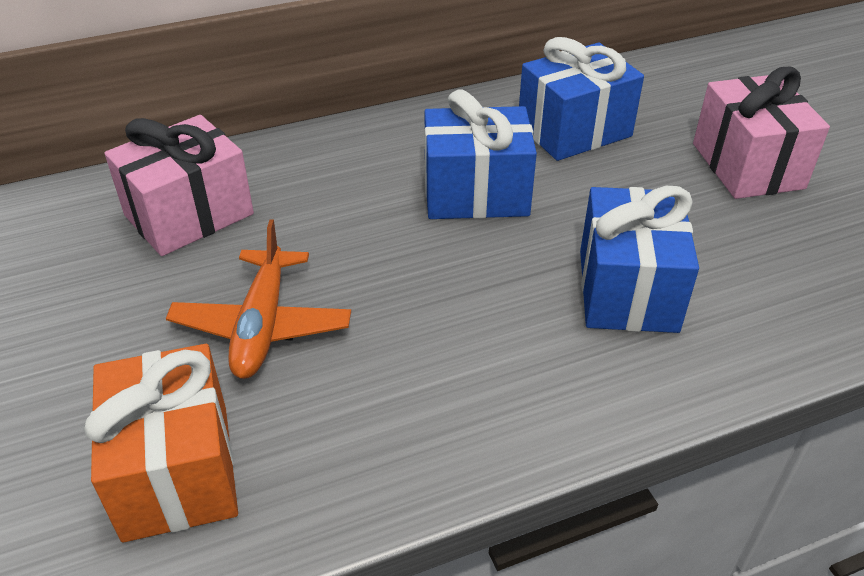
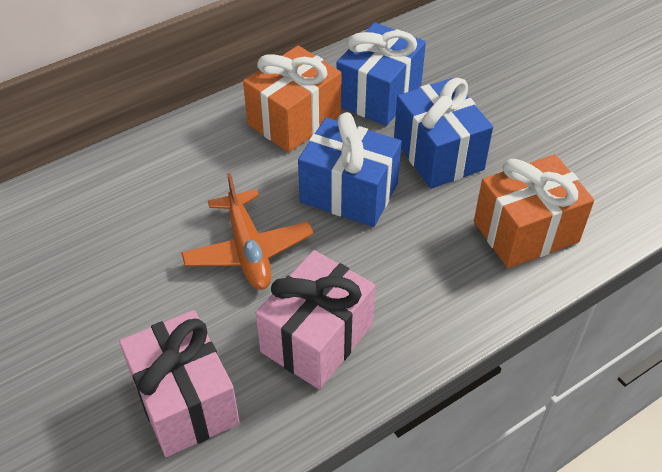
orange gift: 1 -> 2

